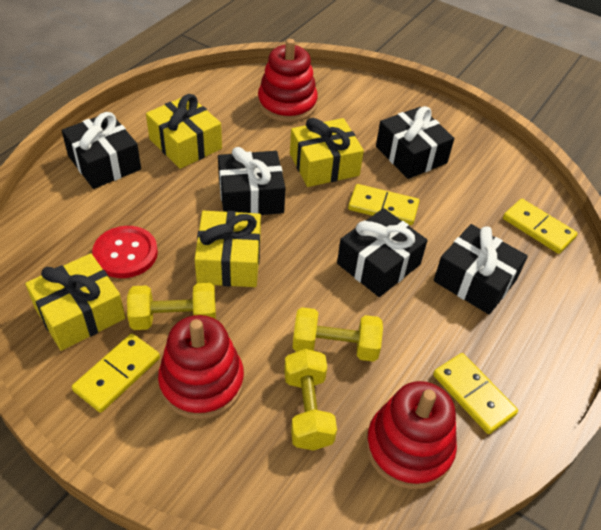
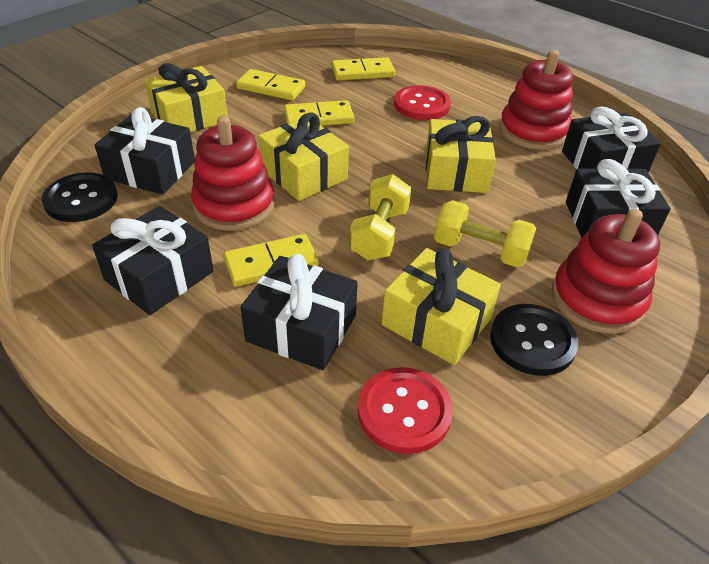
black button: 0 -> 2
red button: 1 -> 2
yellow dumbbell: 3 -> 2

